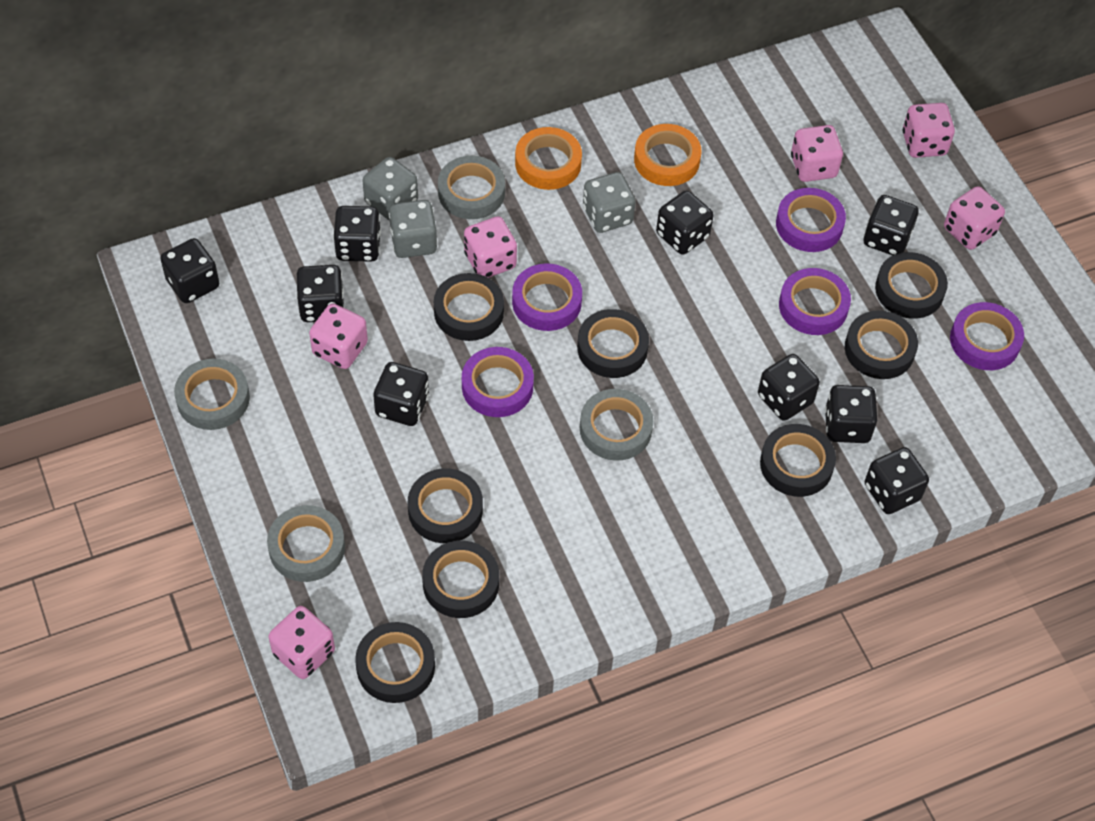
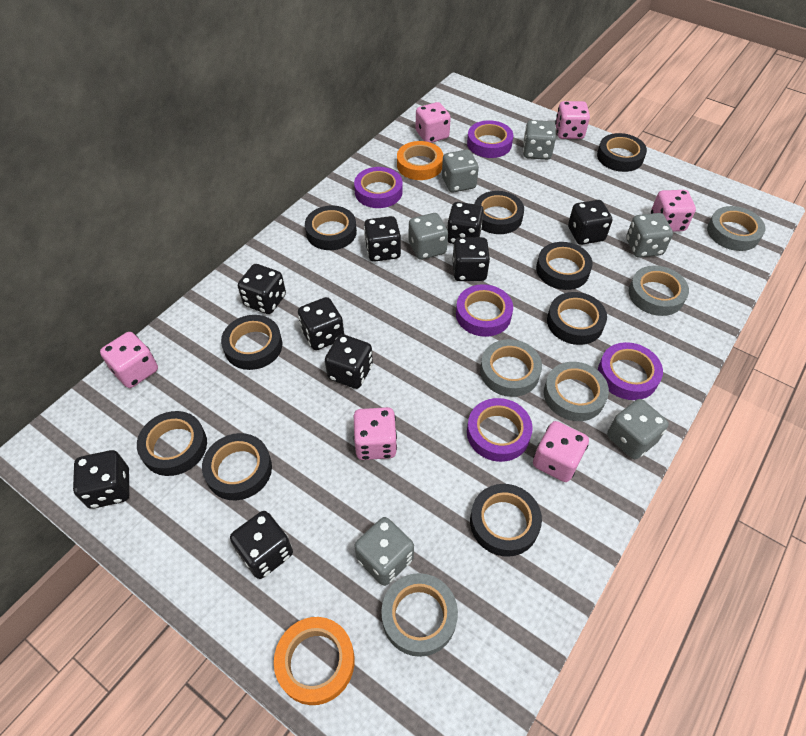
black tape: 8 -> 9
grey dice: 3 -> 6
grey tape: 4 -> 5

